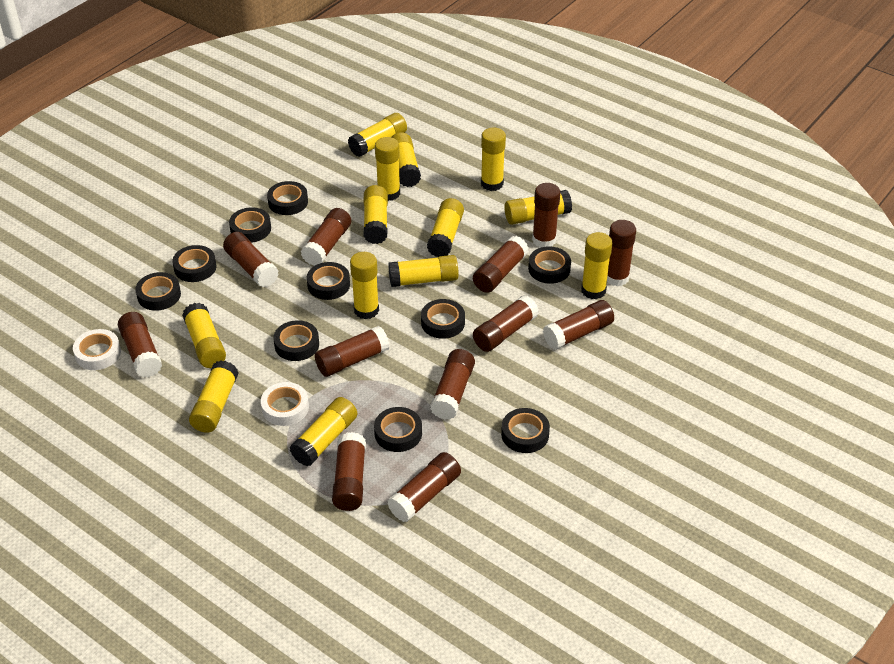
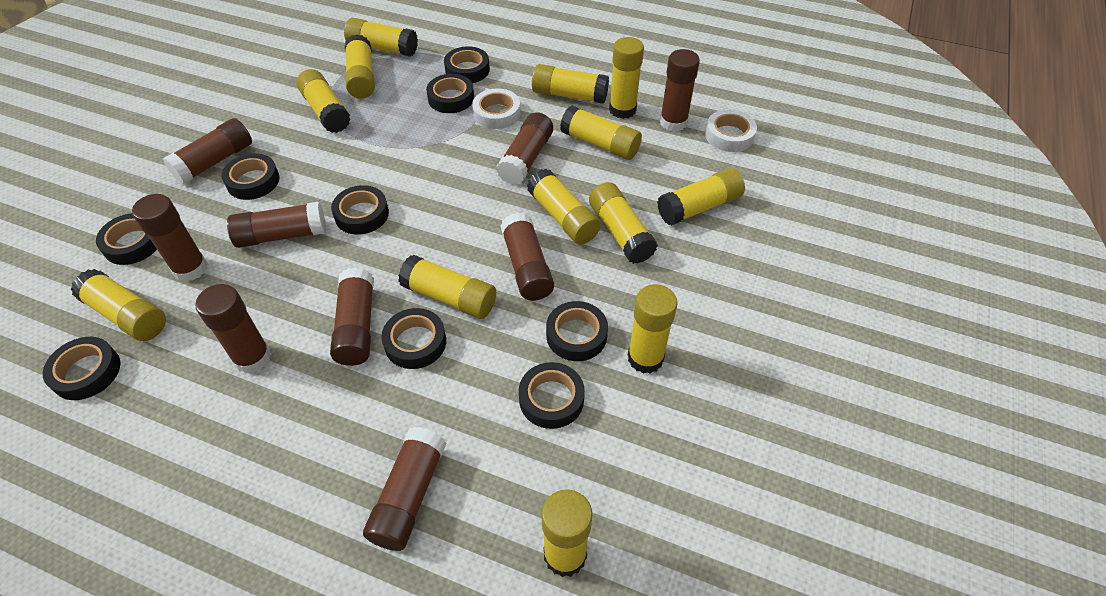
black tape: 10 -> 9
brown glue stick: 12 -> 9

